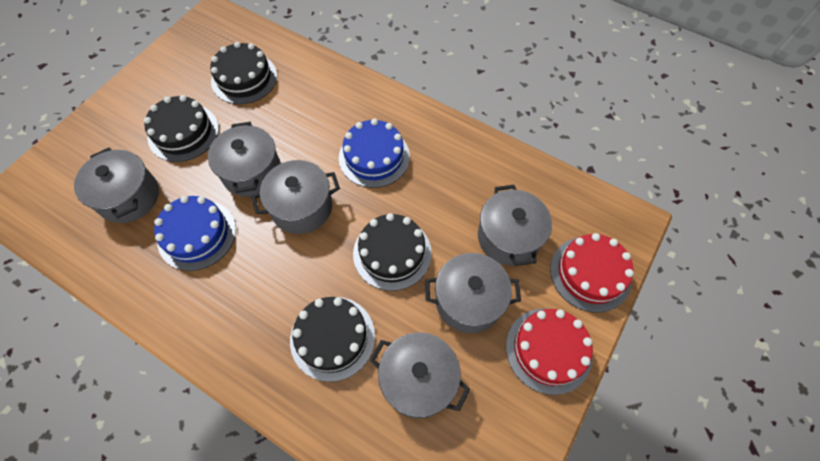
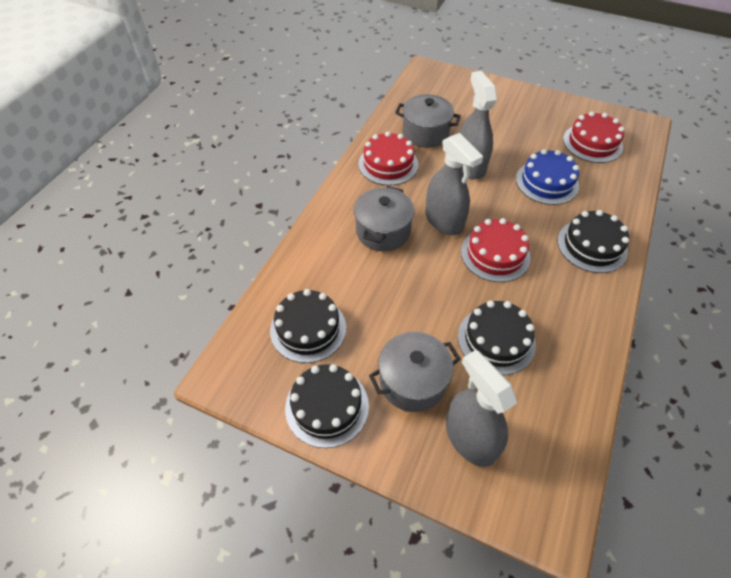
blue cake: 2 -> 1
grey pot: 6 -> 3
grey spray bottle: 0 -> 3
red cake: 2 -> 3

